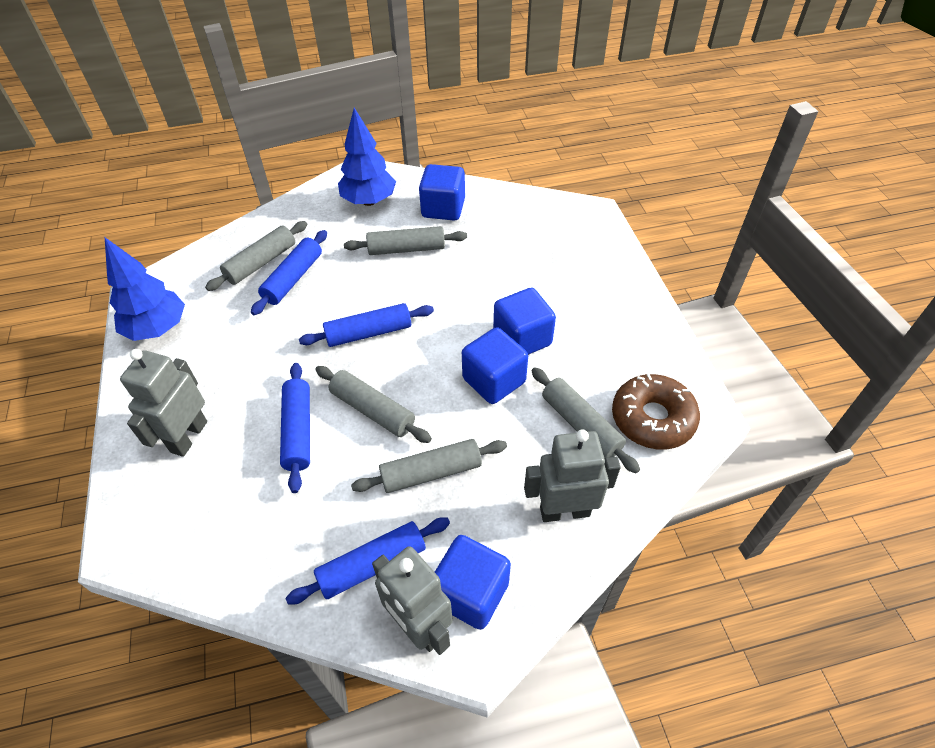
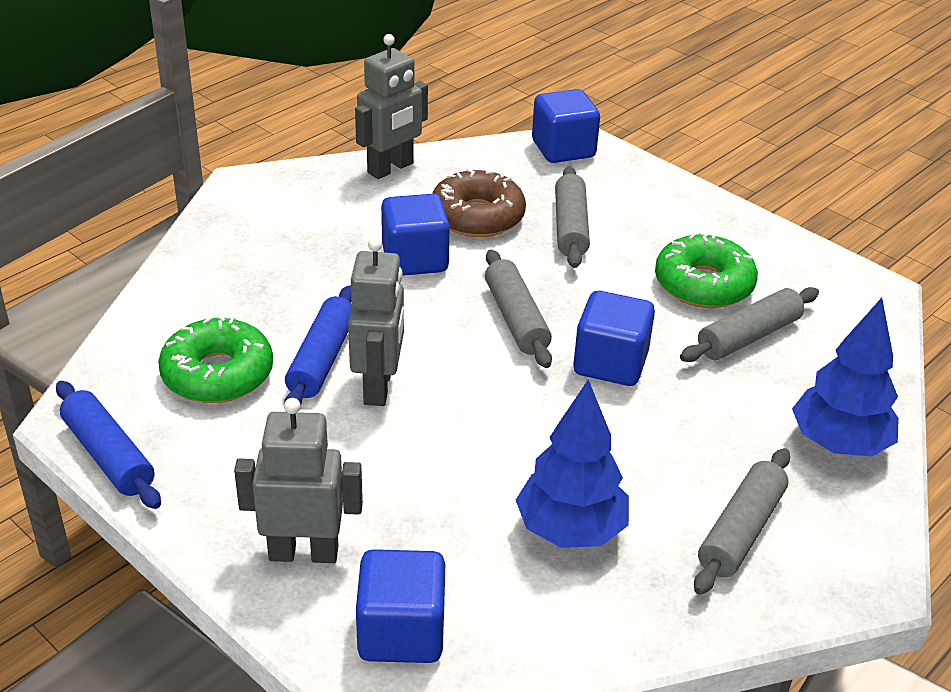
blue rolling pin: 4 -> 2
green donut: 0 -> 2
grey rolling pin: 5 -> 4

